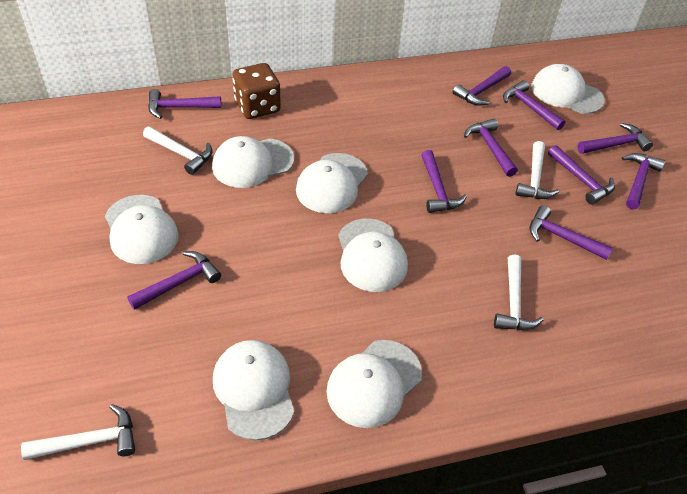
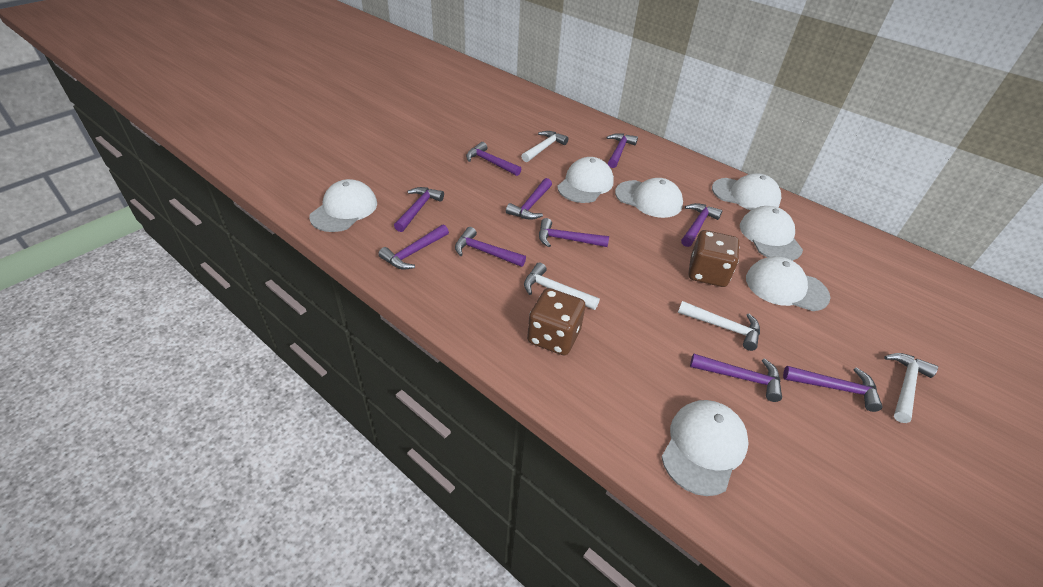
brown dice: 1 -> 2

